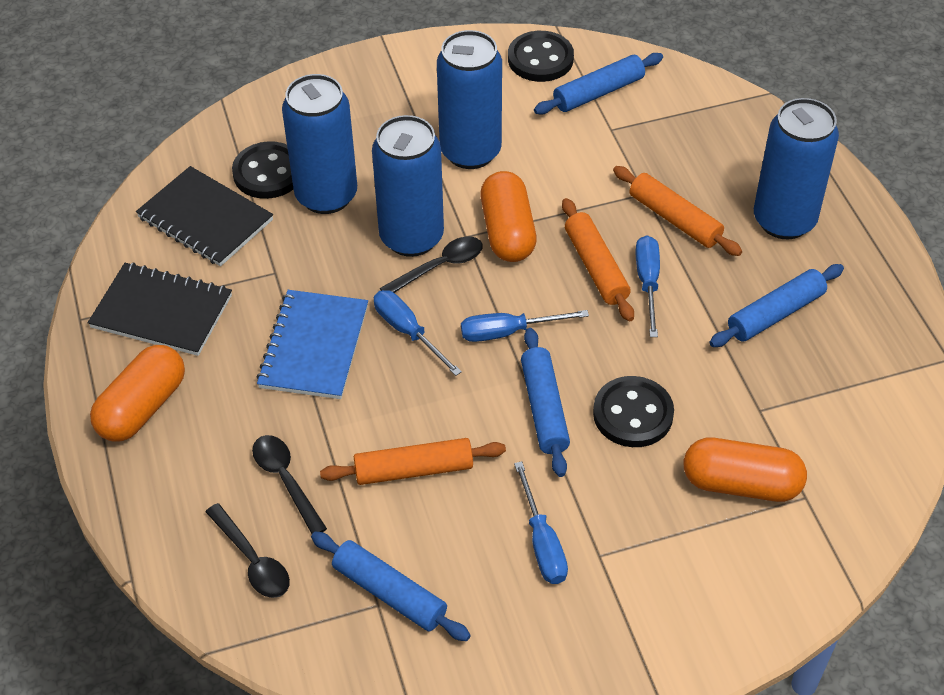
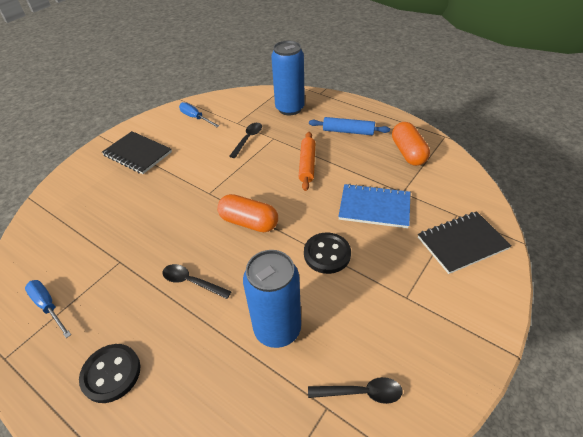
black button: 3 -> 2
blue can: 4 -> 2
blue rolling pin: 4 -> 1
blue screwdriver: 4 -> 2
orange capsule: 3 -> 2
orange rolling pin: 3 -> 1

